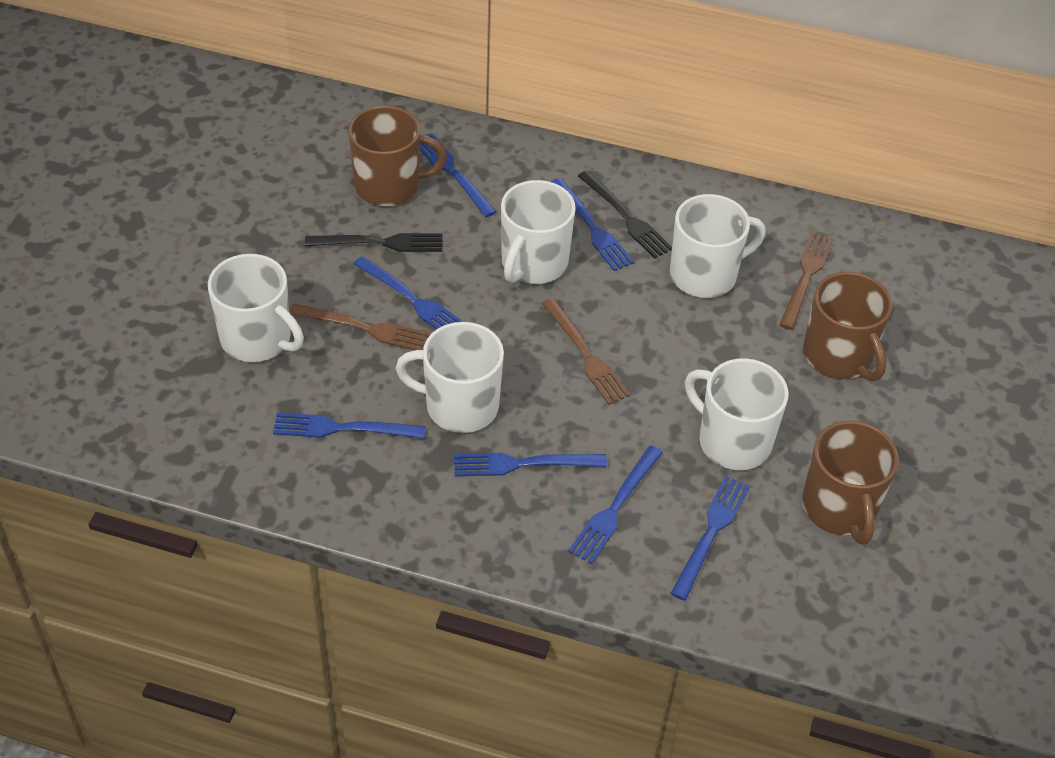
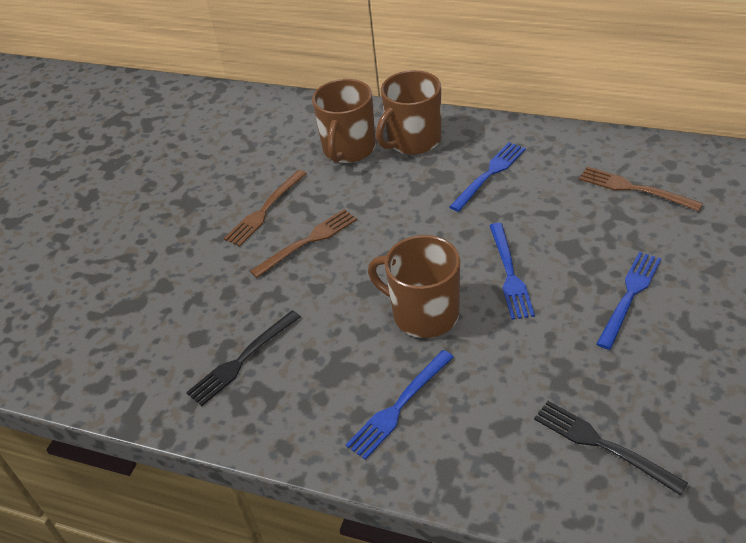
blue fork: 7 -> 4
white mug: 5 -> 0

